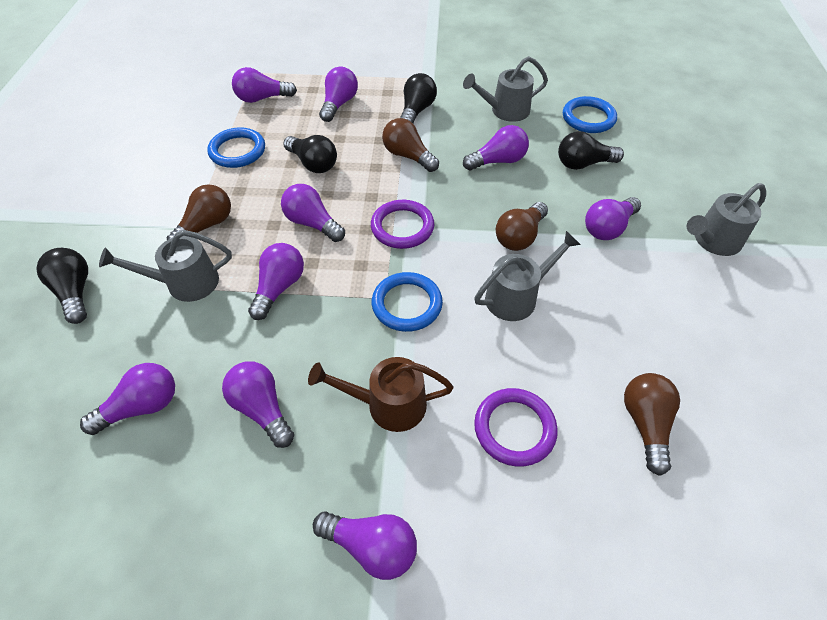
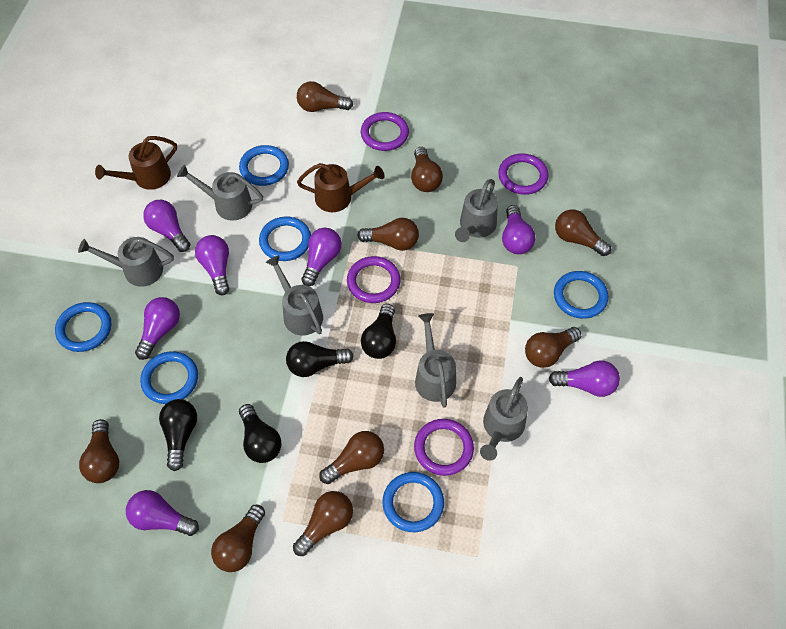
blue ring: 3 -> 6
brown light bulb: 4 -> 9
brown watering can: 1 -> 2
grey watering can: 4 -> 6
purple light bulb: 9 -> 7
purple ring: 2 -> 4

